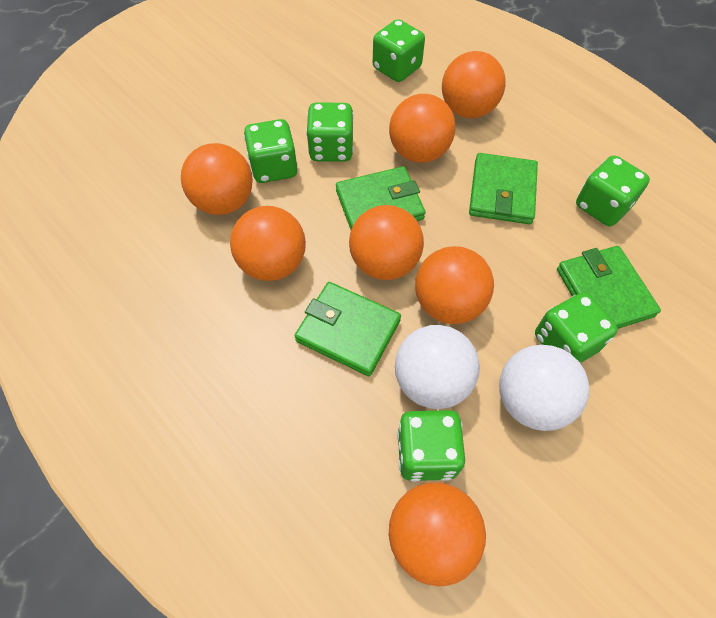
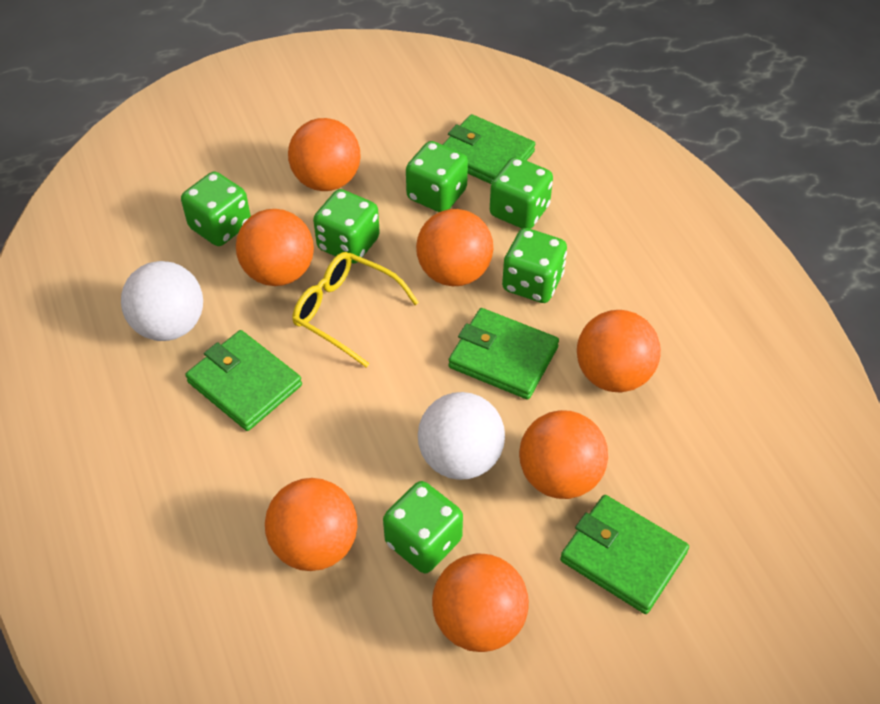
yellow glasses: 0 -> 1

